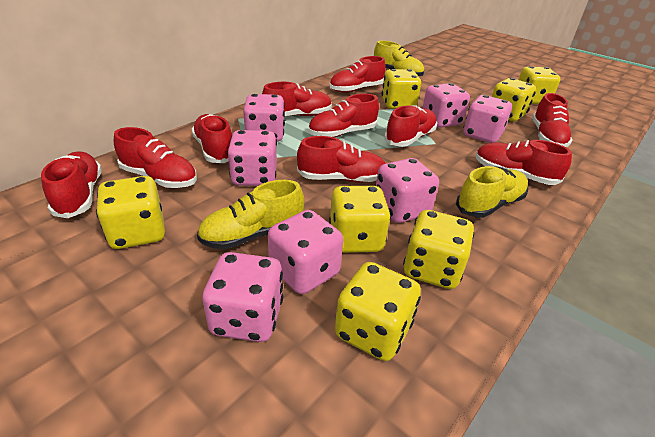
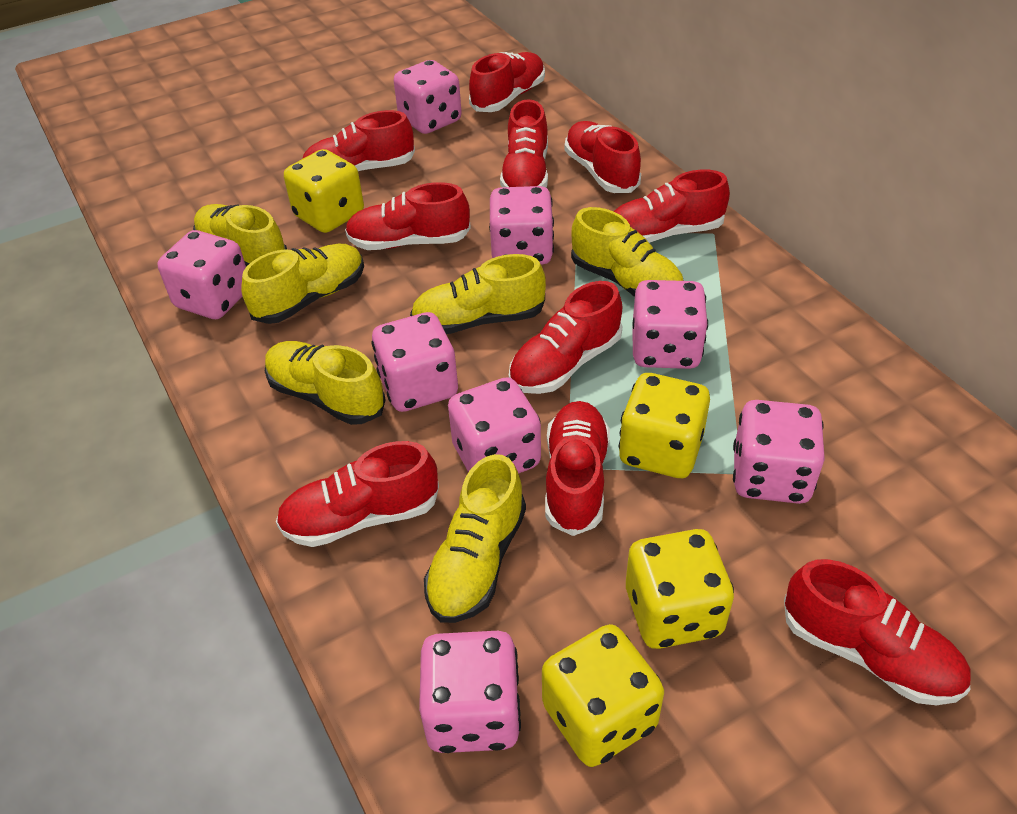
pink dice: 7 -> 8
yellow dice: 7 -> 4
yellow shoe: 3 -> 6

